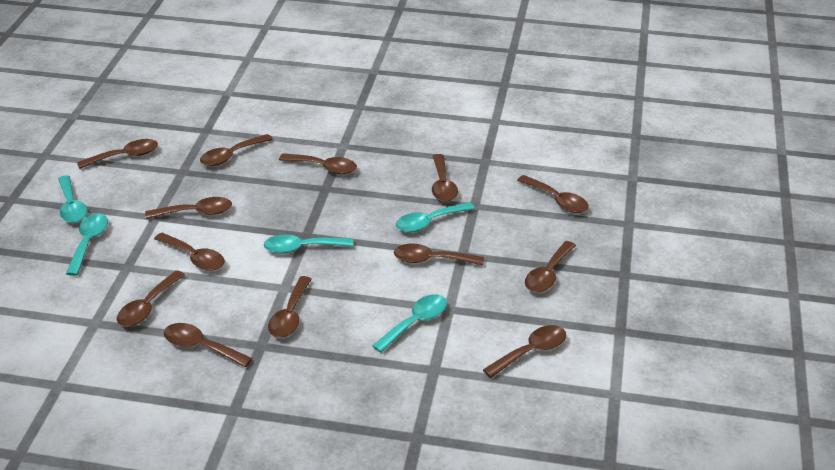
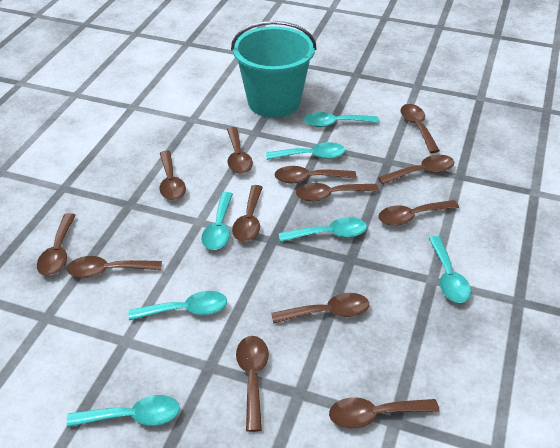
turquoise bucket: 0 -> 1
turquoise spoon: 5 -> 7

